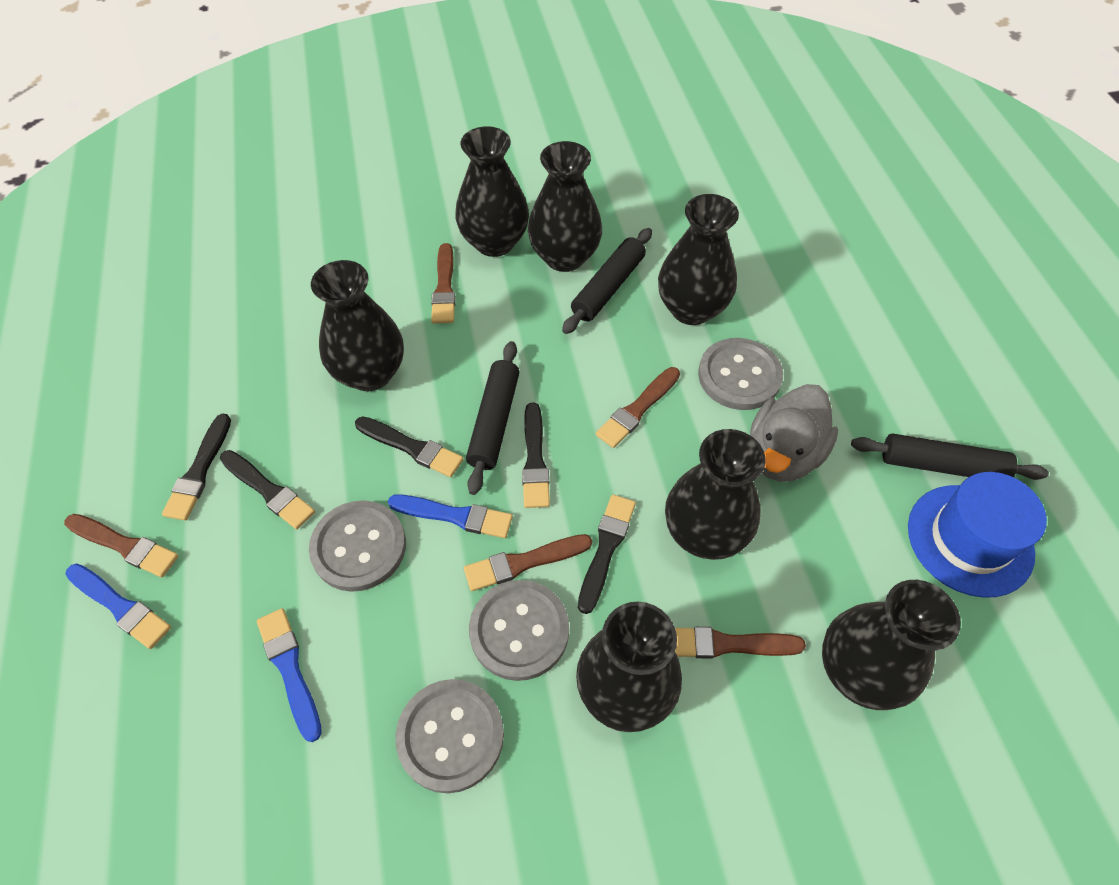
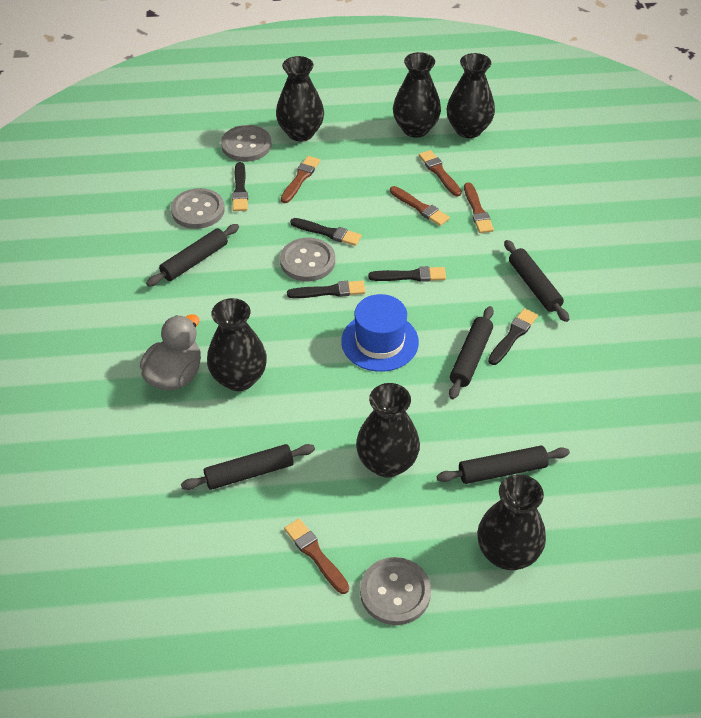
black rolling pin: 3 -> 5
black vase: 7 -> 6
blue brush: 3 -> 0

